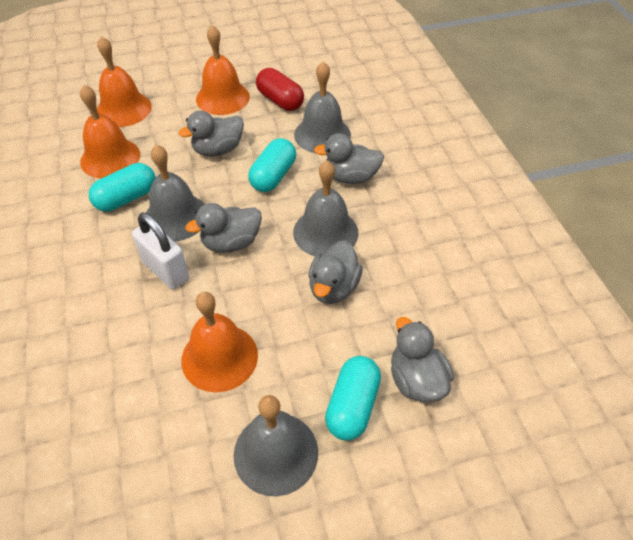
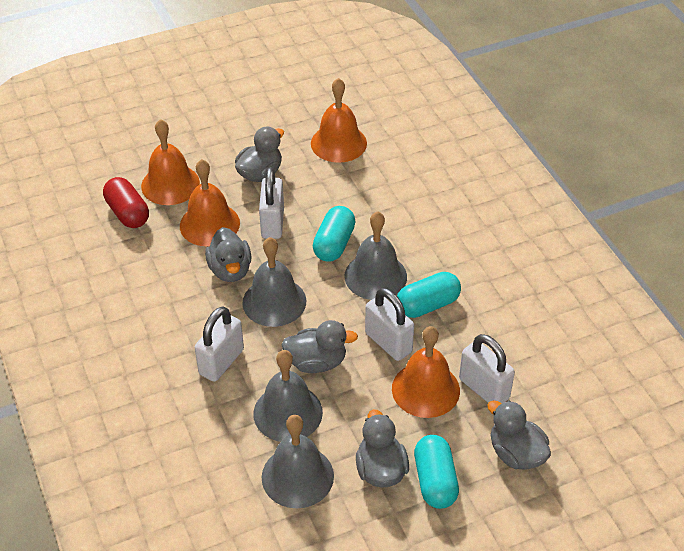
white padlock: 1 -> 4

